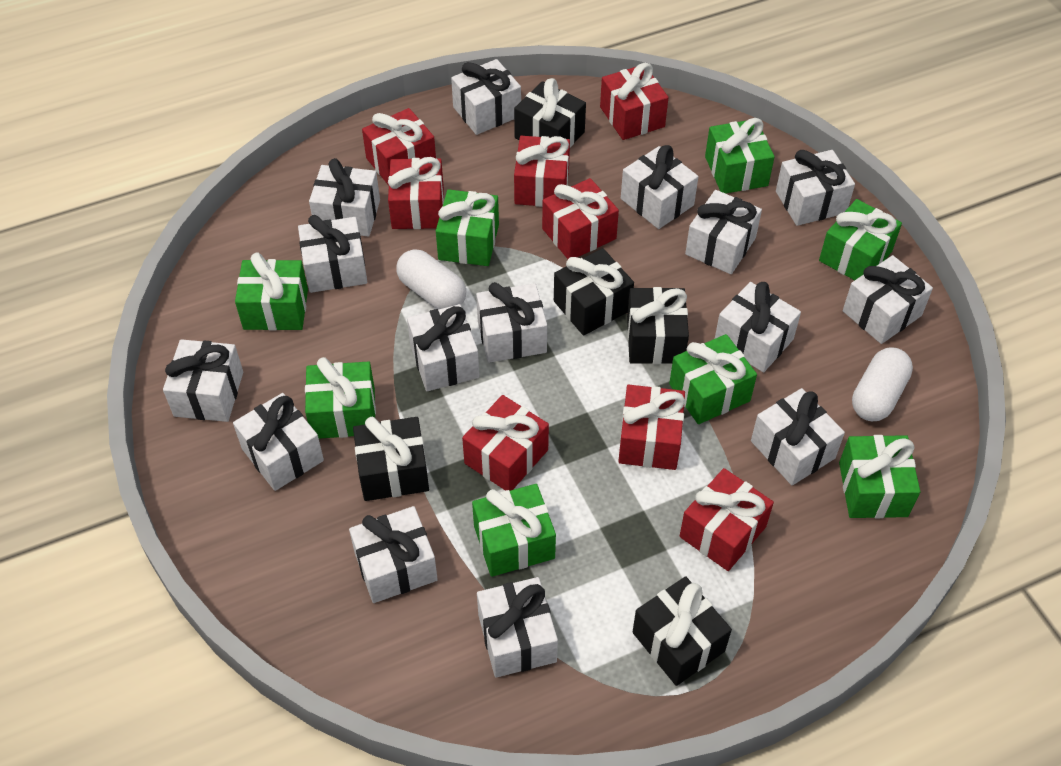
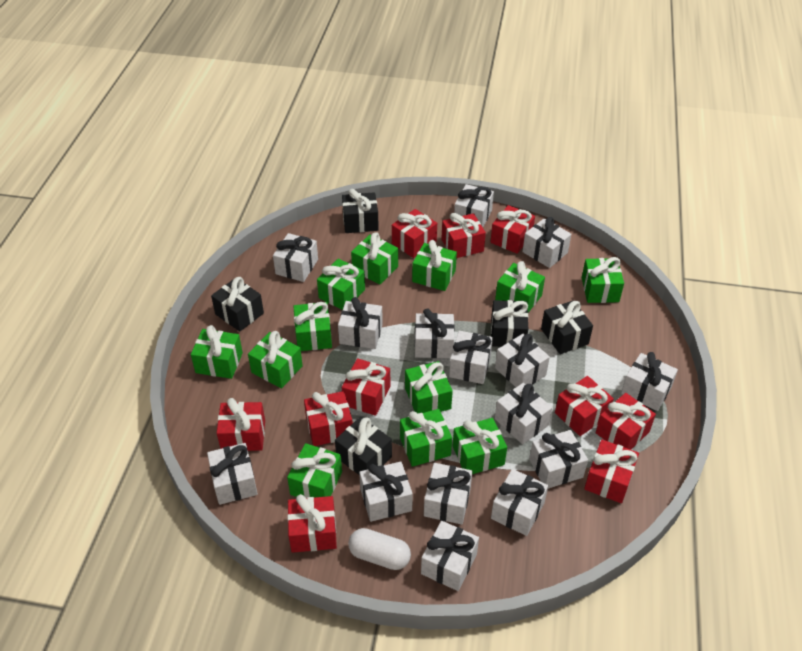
green gift: 8 -> 12
red gift: 8 -> 10
white capsule: 2 -> 1

